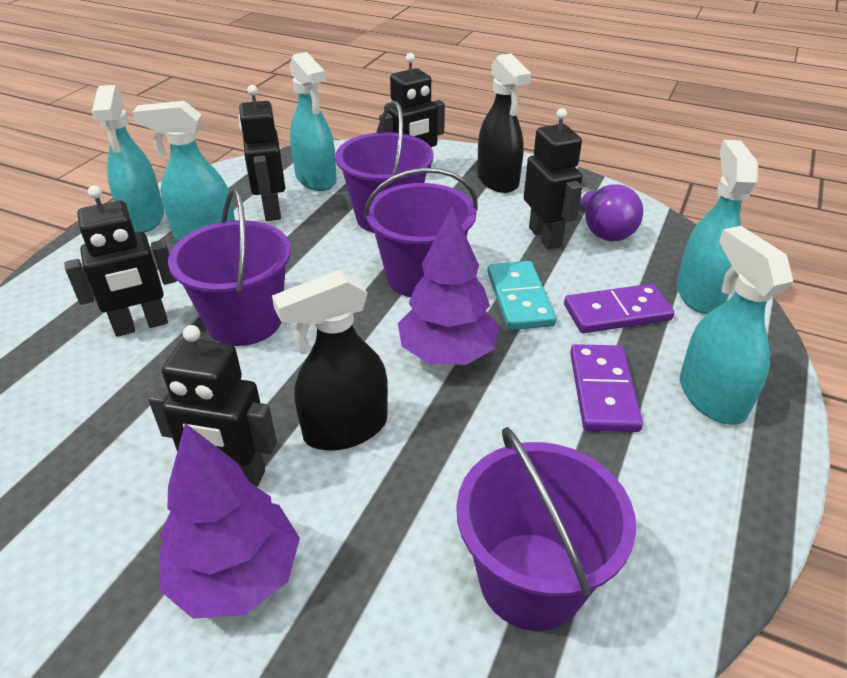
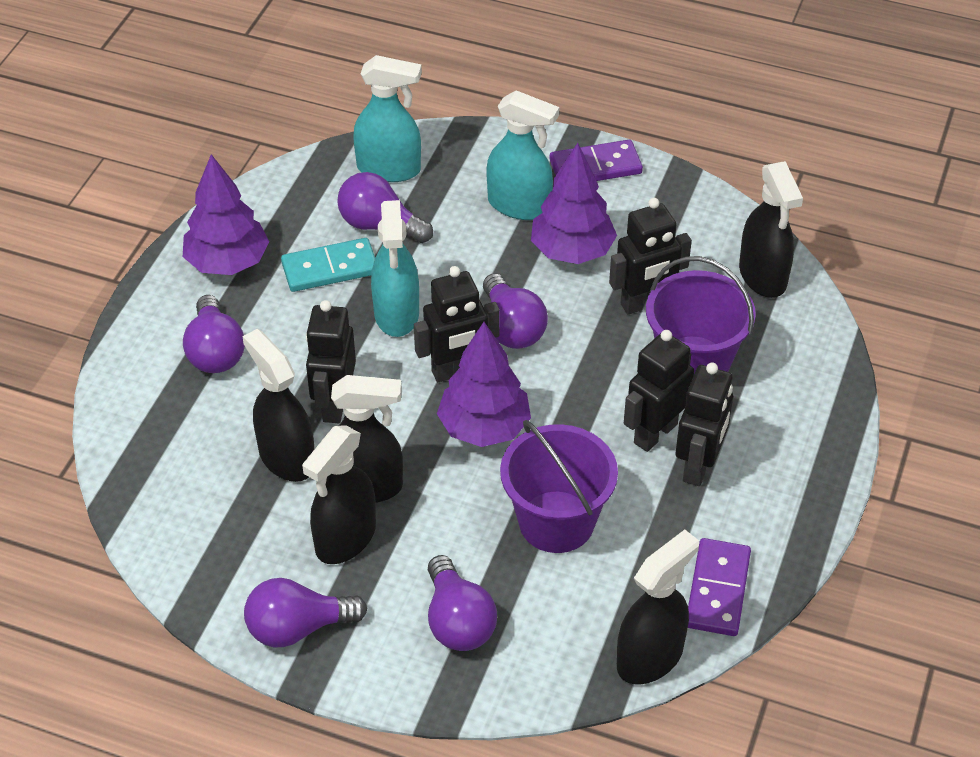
black spray bottle: 2 -> 5
purple bucket: 4 -> 2
purple light bulb: 1 -> 5
purple tree: 2 -> 3
turquoise spray bottle: 5 -> 3

